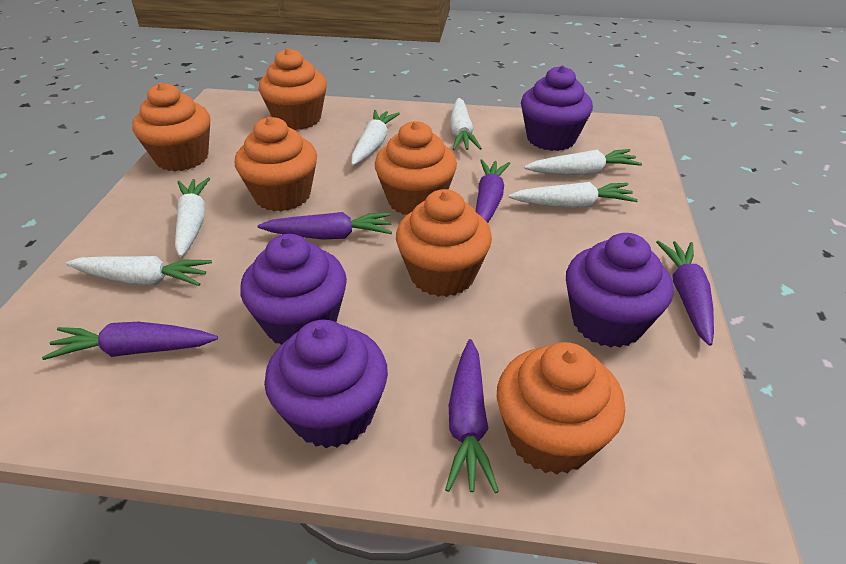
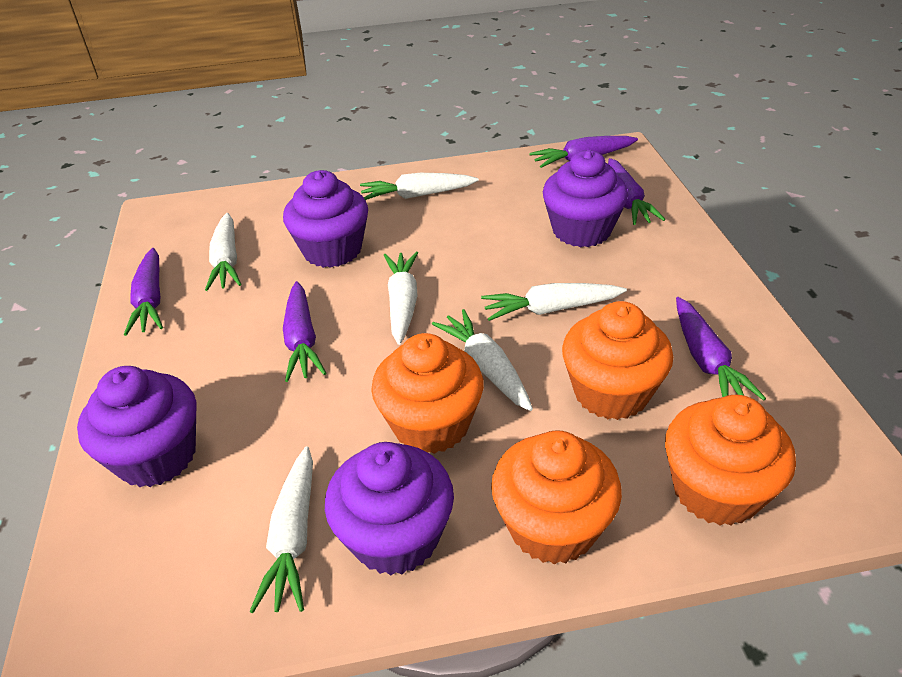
orange cupcake: 6 -> 4

